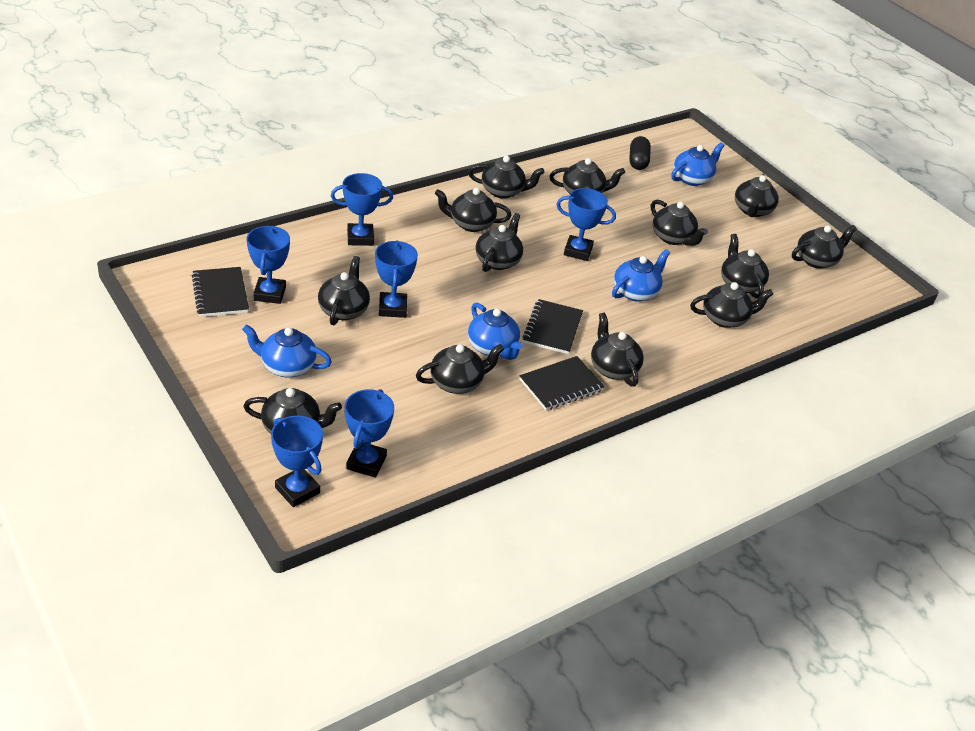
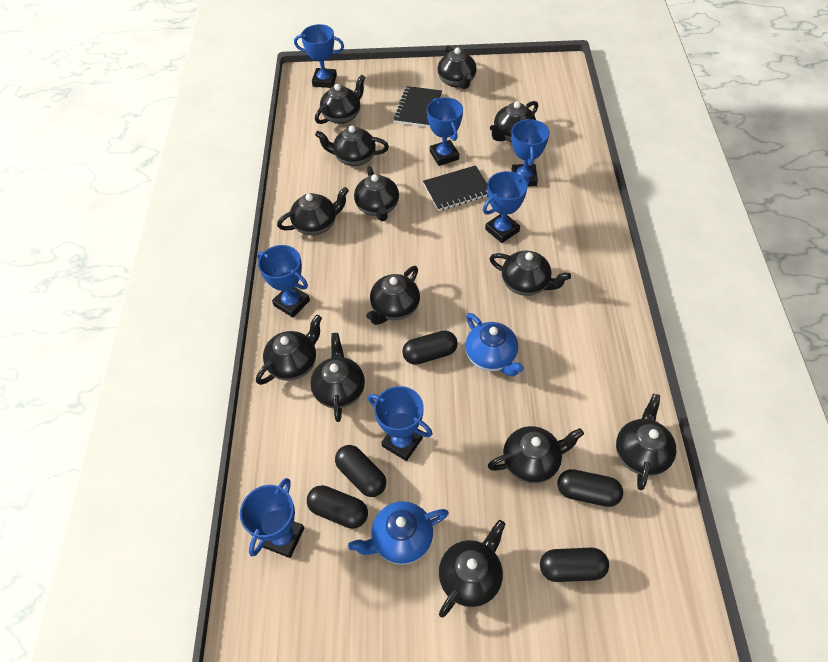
black capsule: 1 -> 5
black notebook: 3 -> 2
blue teapot: 4 -> 2
blue trophy: 6 -> 7

